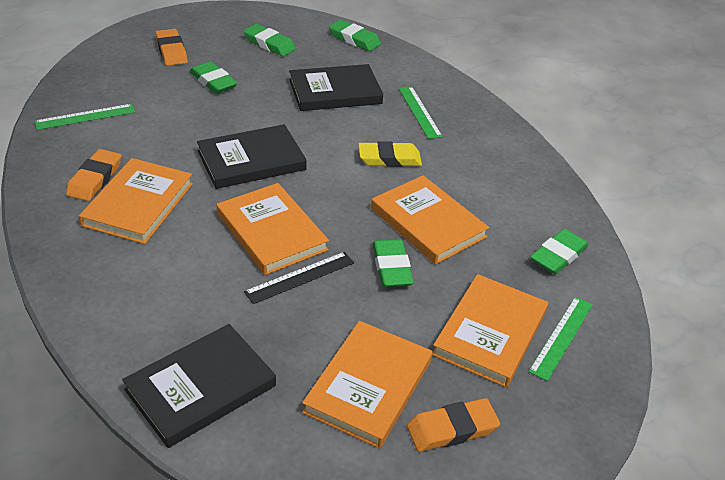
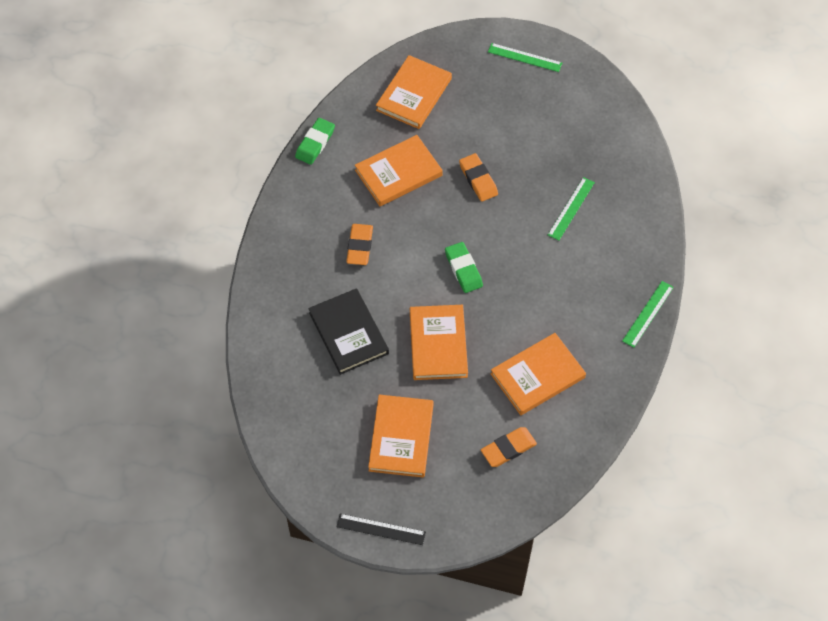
black book: 3 -> 1
green eraser: 5 -> 2
yellow eraser: 1 -> 0

